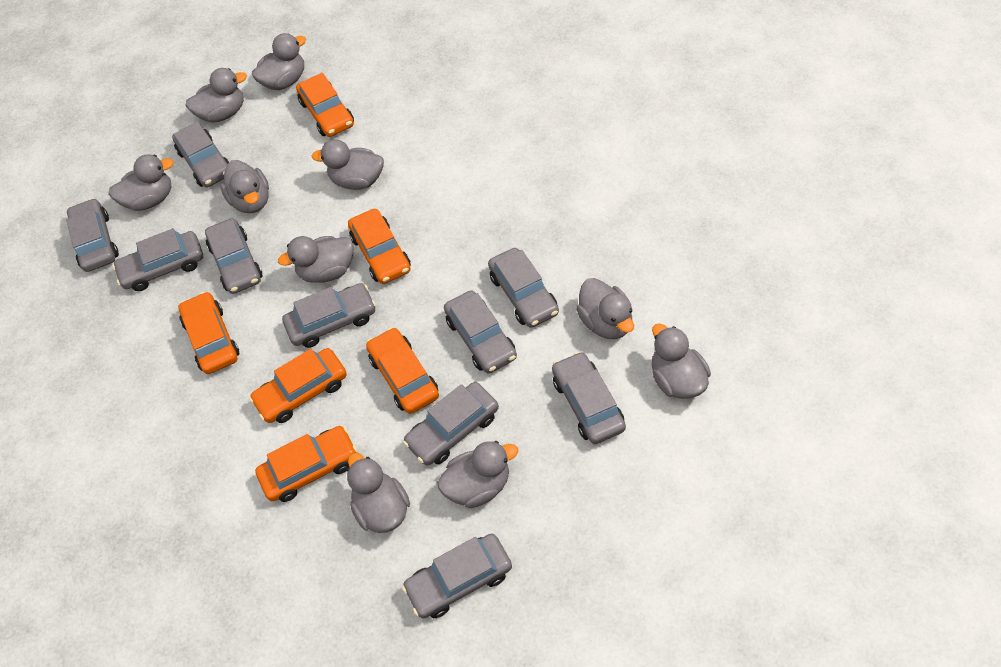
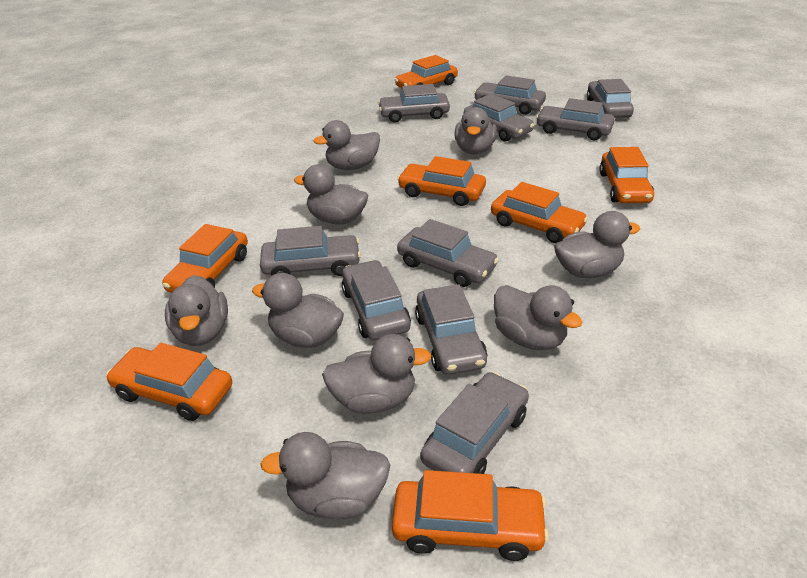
grey duck: 10 -> 9
orange car: 6 -> 7

